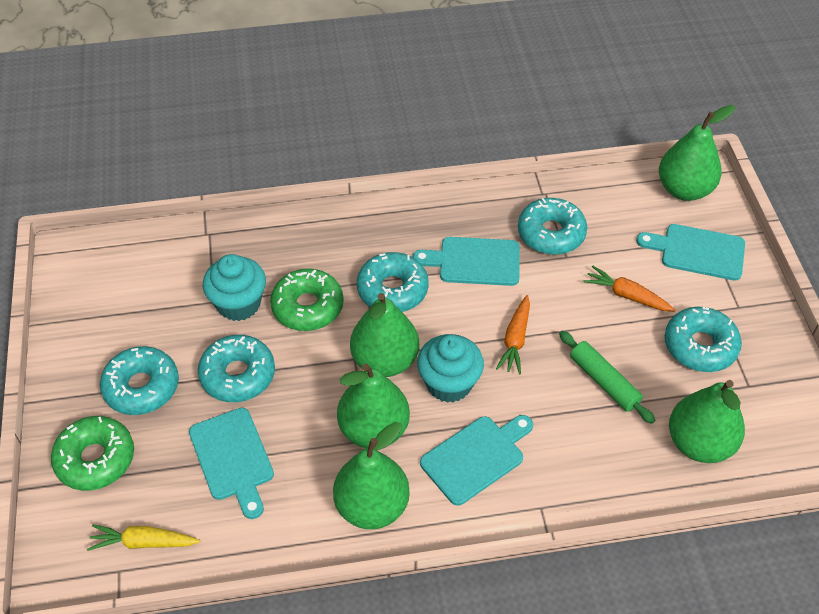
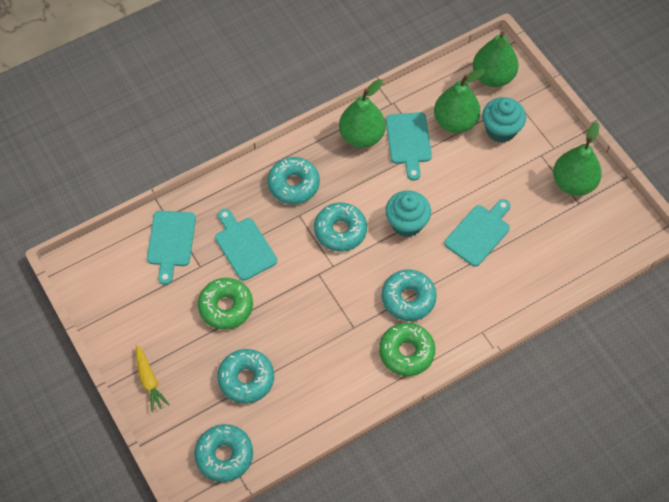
green pear: 5 -> 4
green rolling pin: 1 -> 0
orange carrot: 2 -> 0

